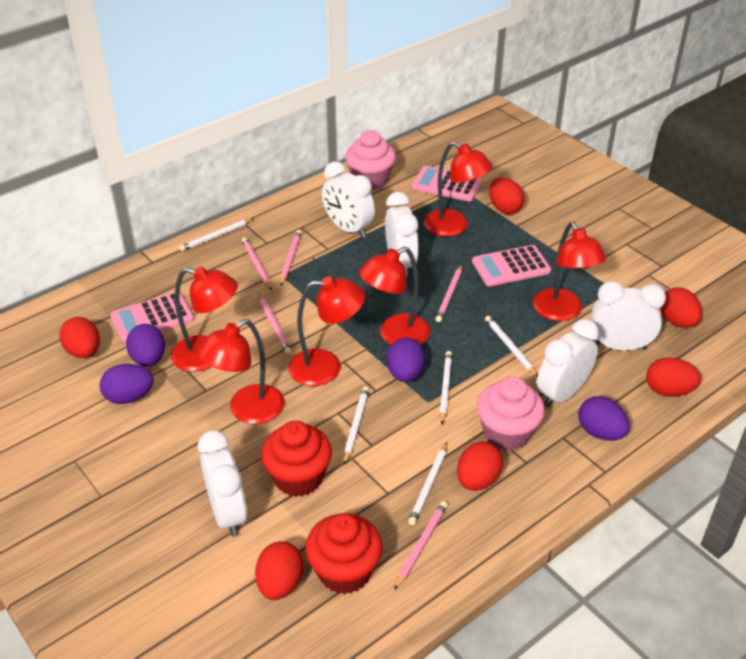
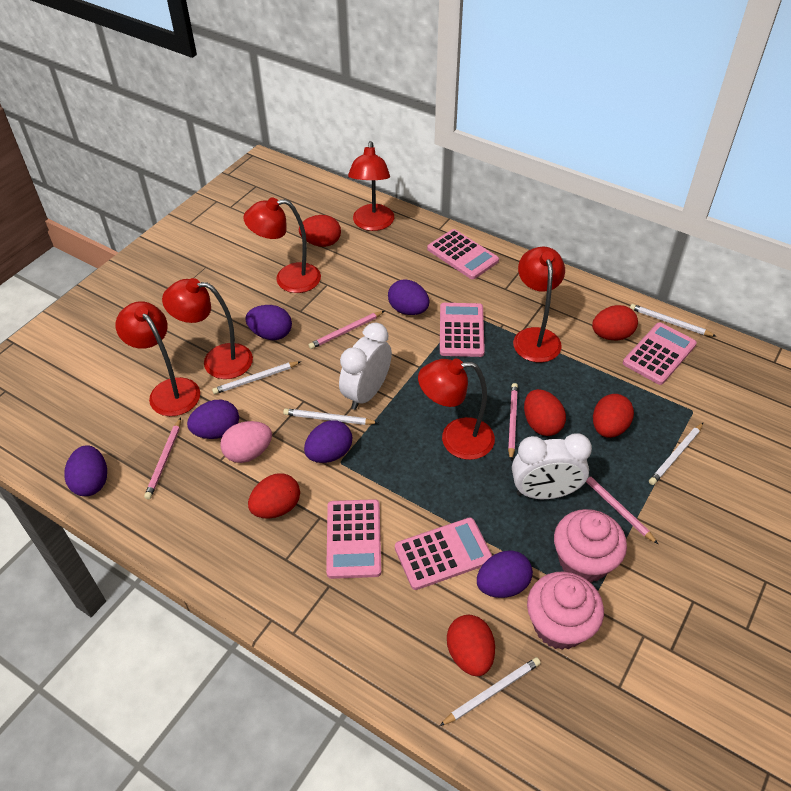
pink calculator: 3 -> 5
pink egg: 0 -> 1
pink pencil: 5 -> 4
purple egg: 4 -> 6
red cupcake: 2 -> 0
white clock: 5 -> 2

